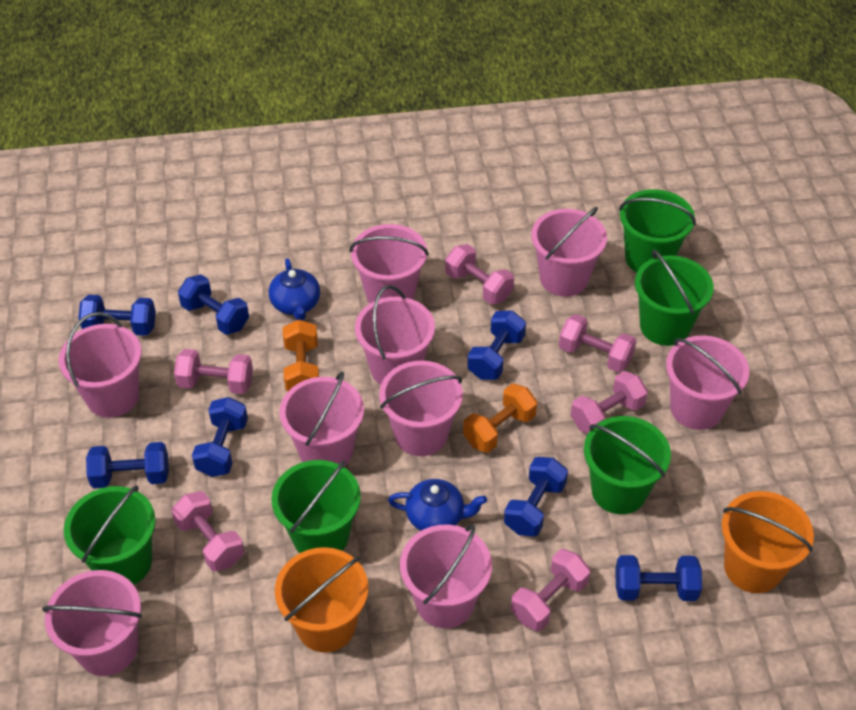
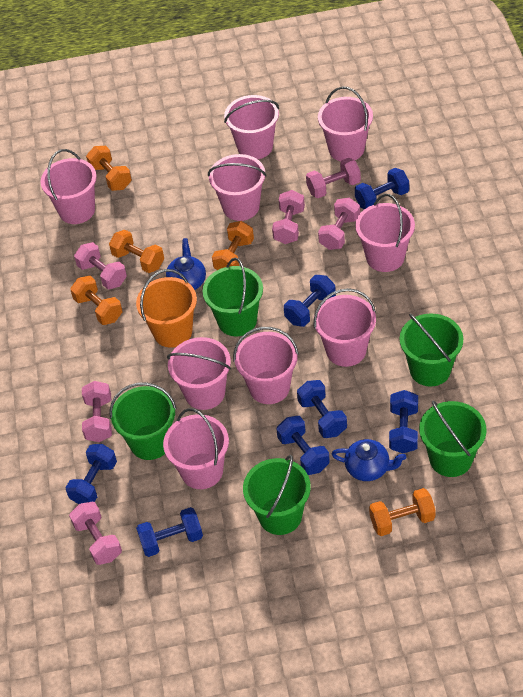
orange bucket: 2 -> 1
orange dumbbell: 2 -> 5

